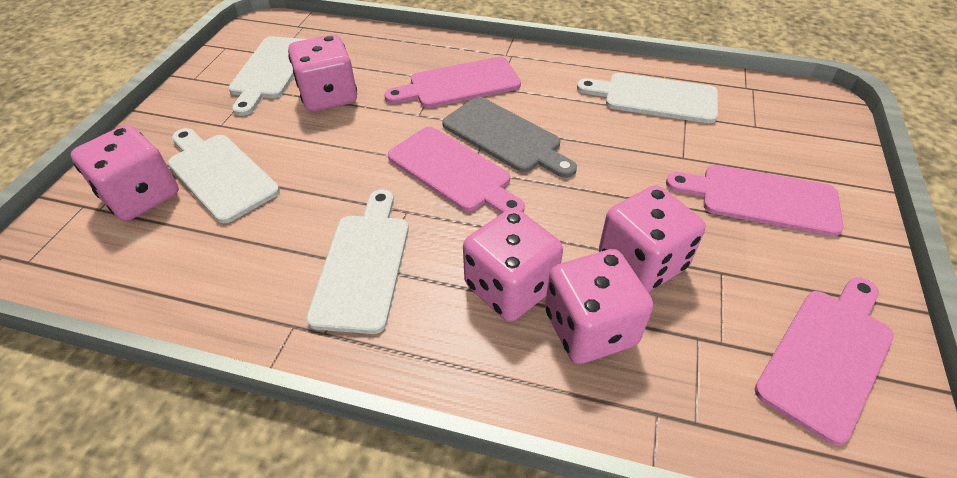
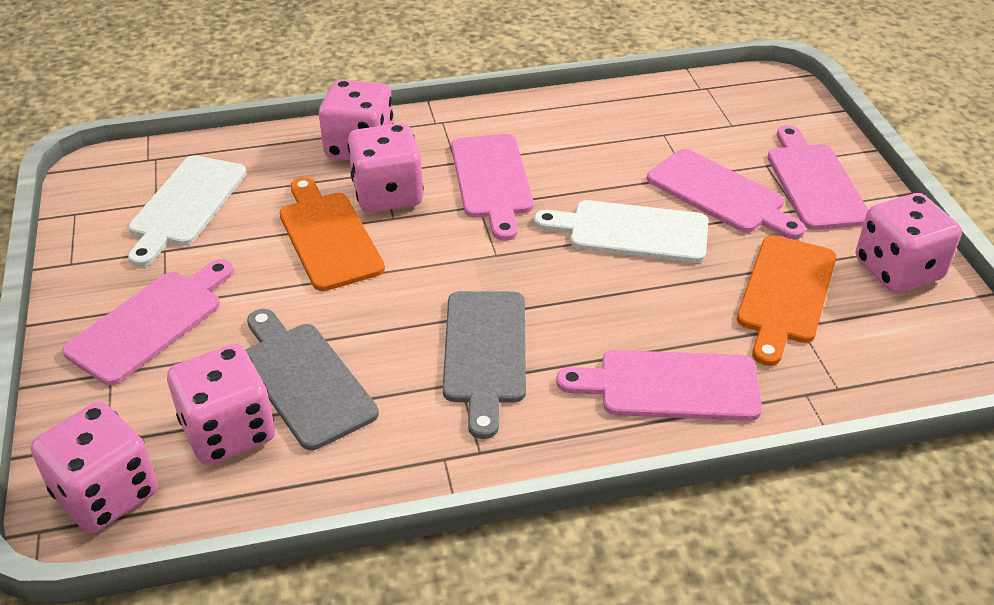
grey cutting board: 1 -> 2
orange cutting board: 0 -> 2
pink cutting board: 4 -> 5
white cutting board: 4 -> 2

